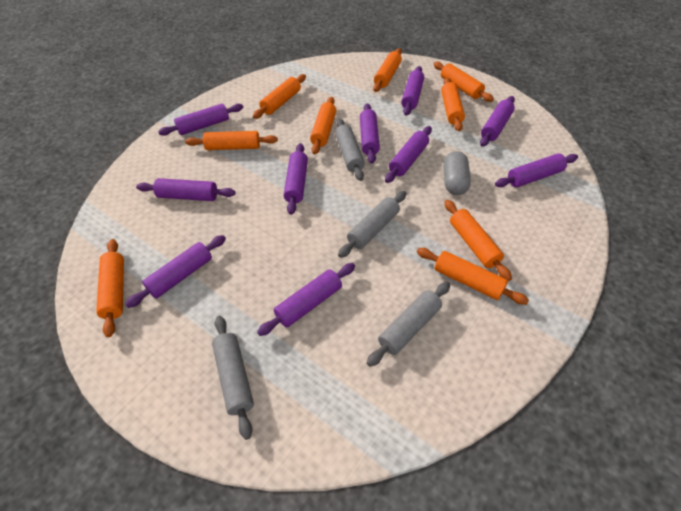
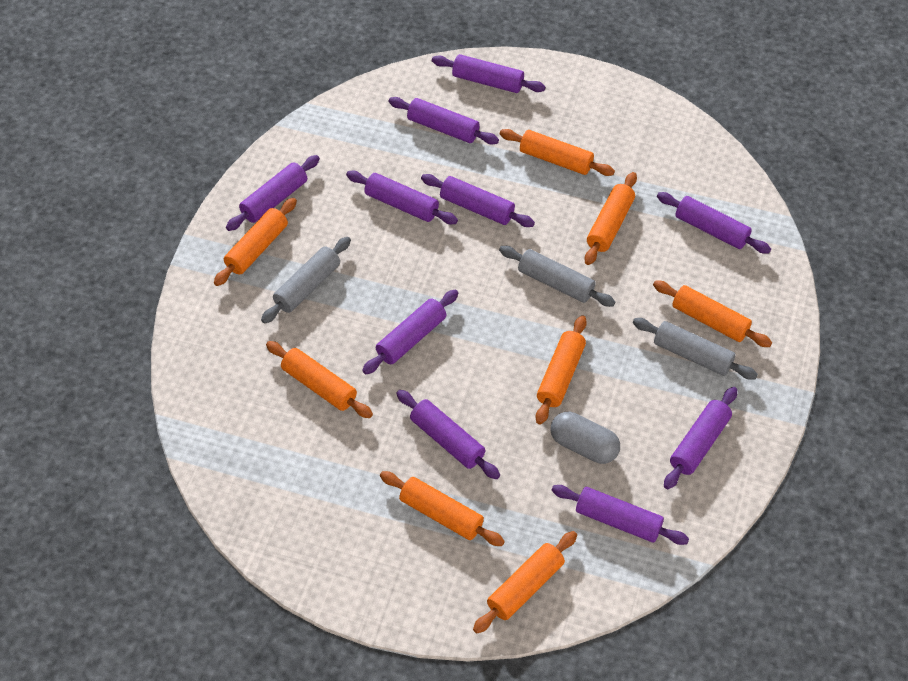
grey rolling pin: 4 -> 3
orange rolling pin: 9 -> 8

